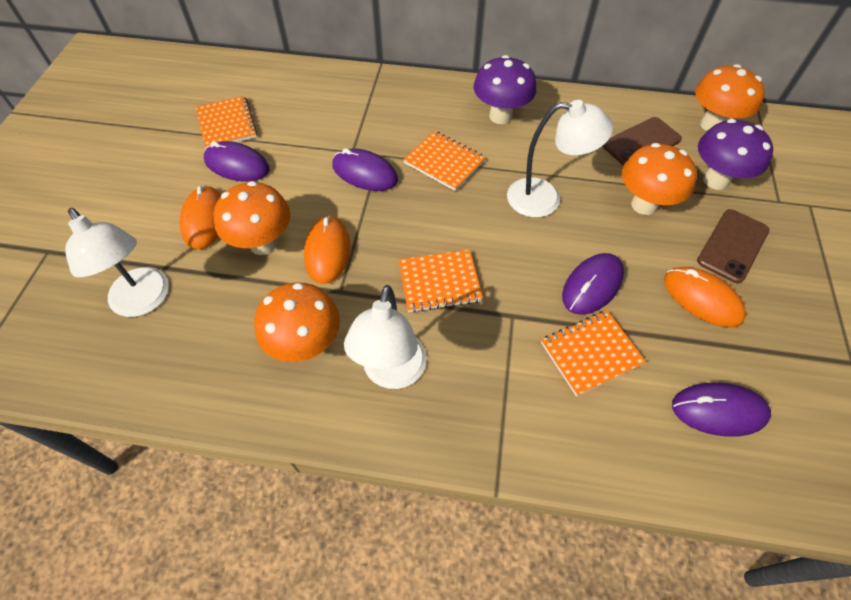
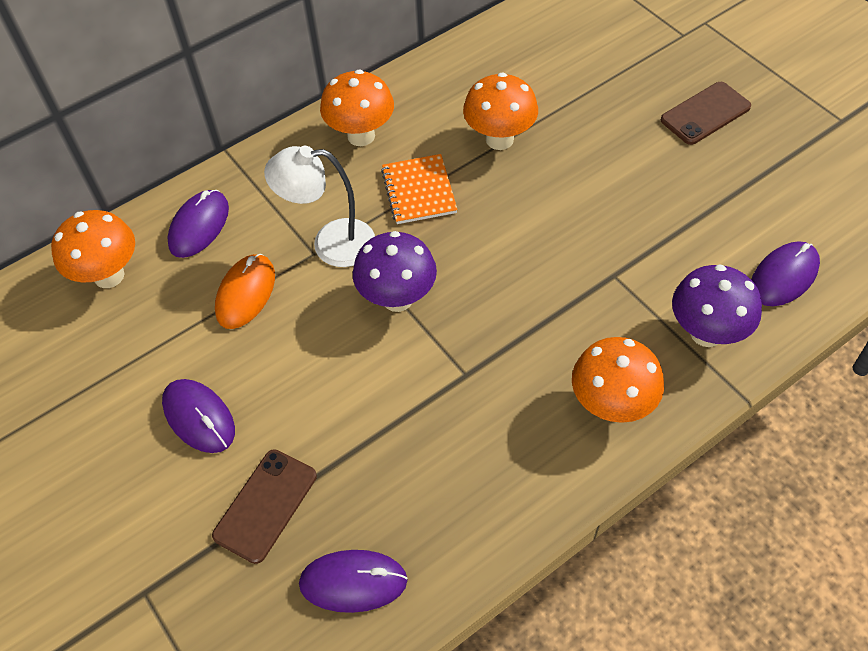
orange mouse: 3 -> 1
orange notebook: 4 -> 1
white lamp: 3 -> 1

